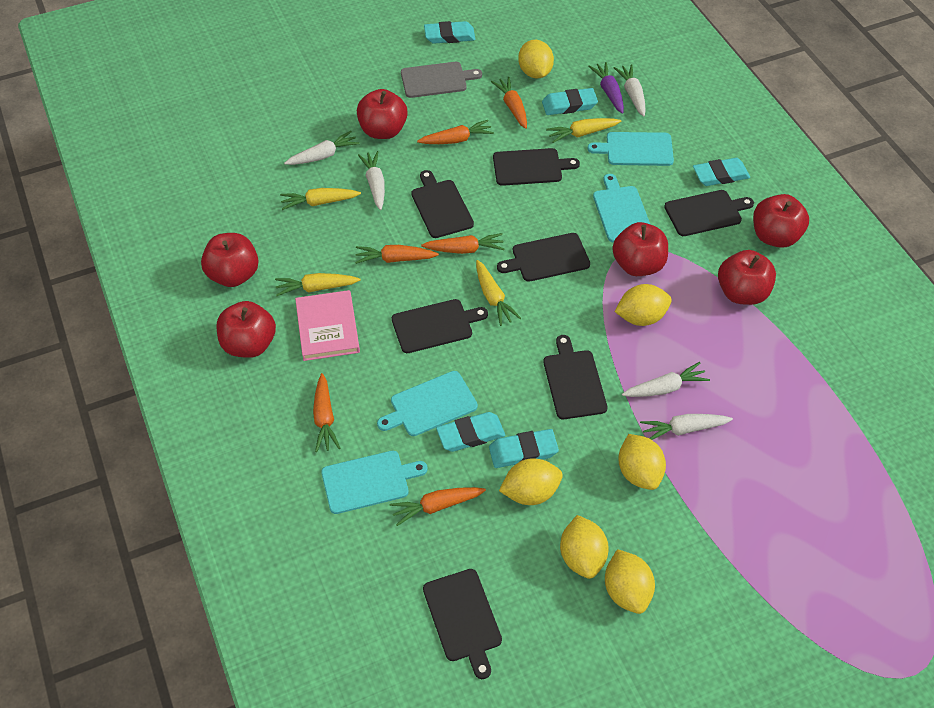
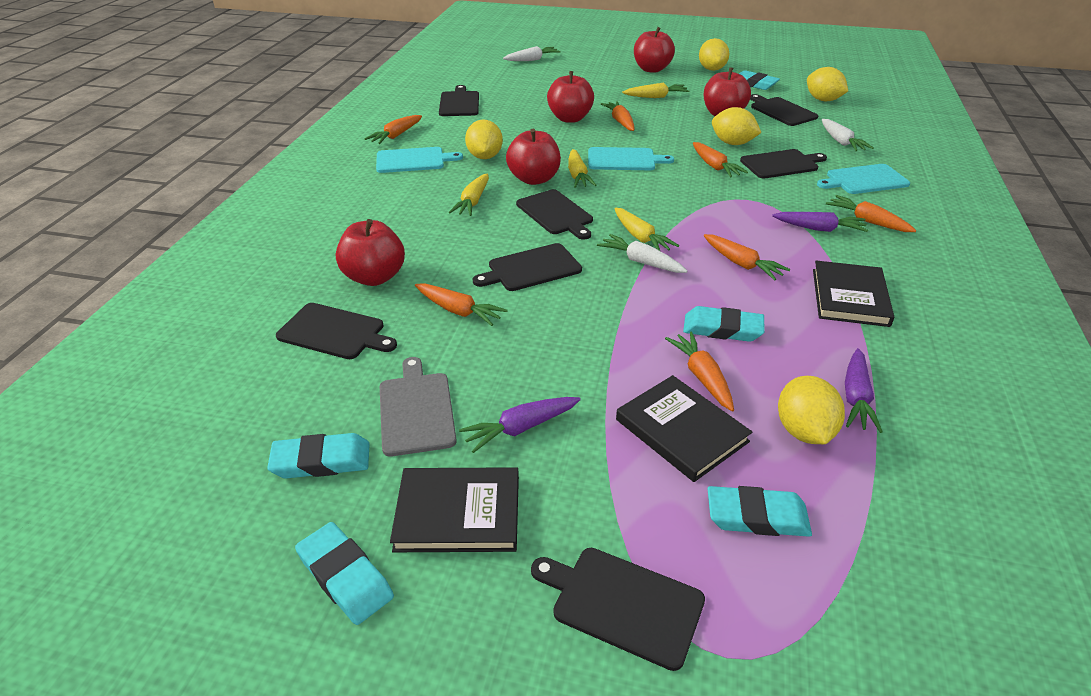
black book: 0 -> 3
orange carrot: 6 -> 7
pink book: 1 -> 0
purple carrot: 1 -> 3
red apple: 6 -> 5
turquoise cutting board: 4 -> 3
white carrot: 5 -> 3
yellow lemon: 6 -> 5

